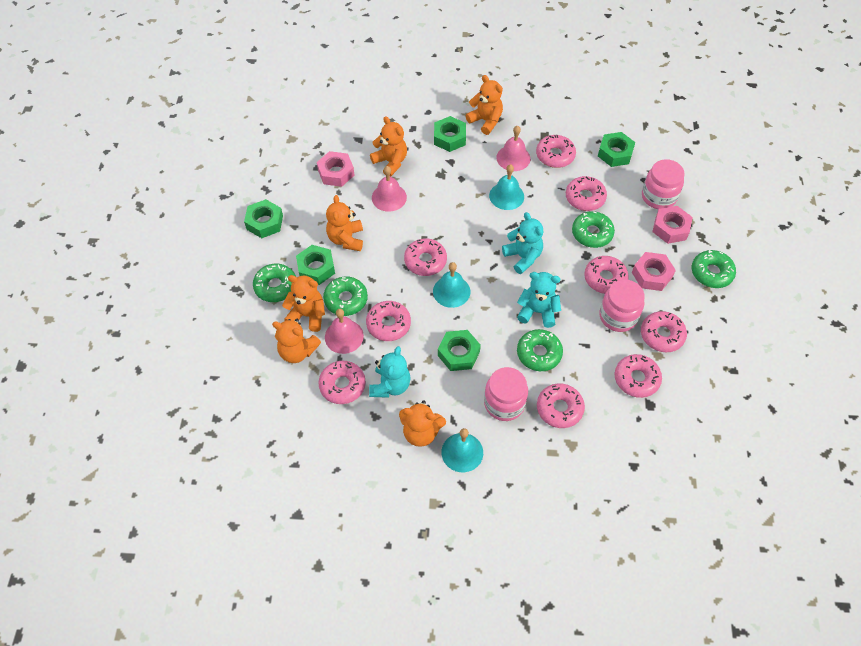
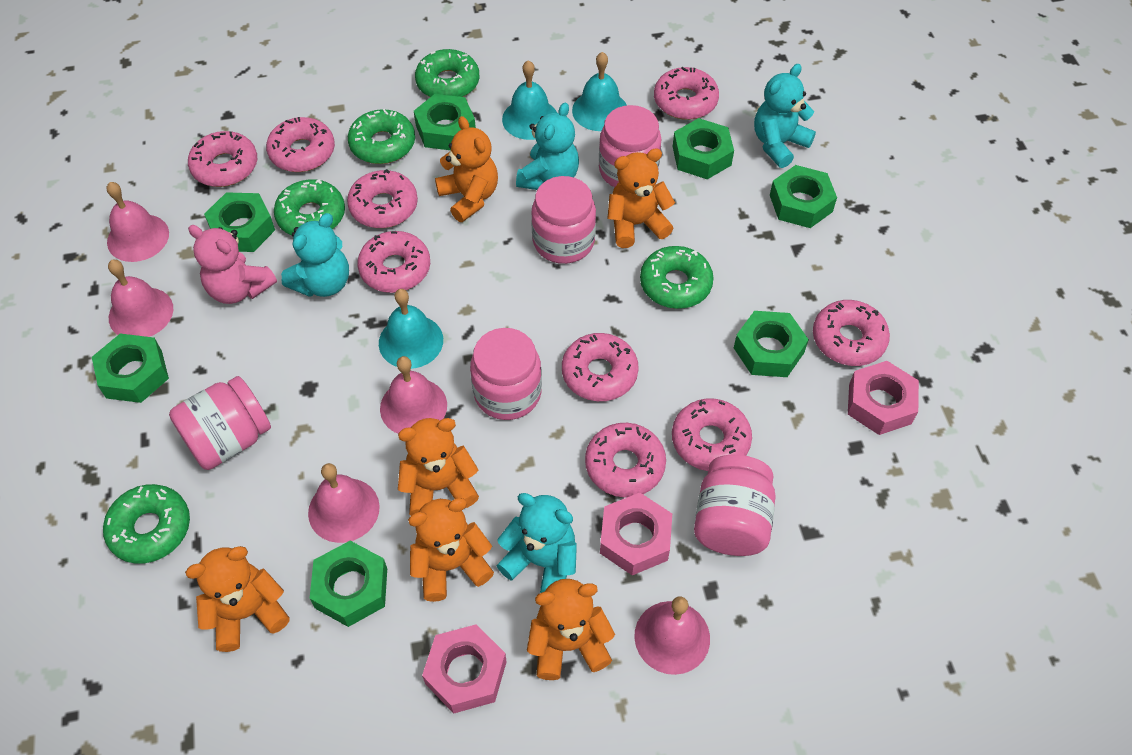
green nut: 5 -> 7
pink bell: 3 -> 5
pink jar: 3 -> 5
pink teddy bear: 0 -> 1
turquoise teddy bear: 3 -> 4

